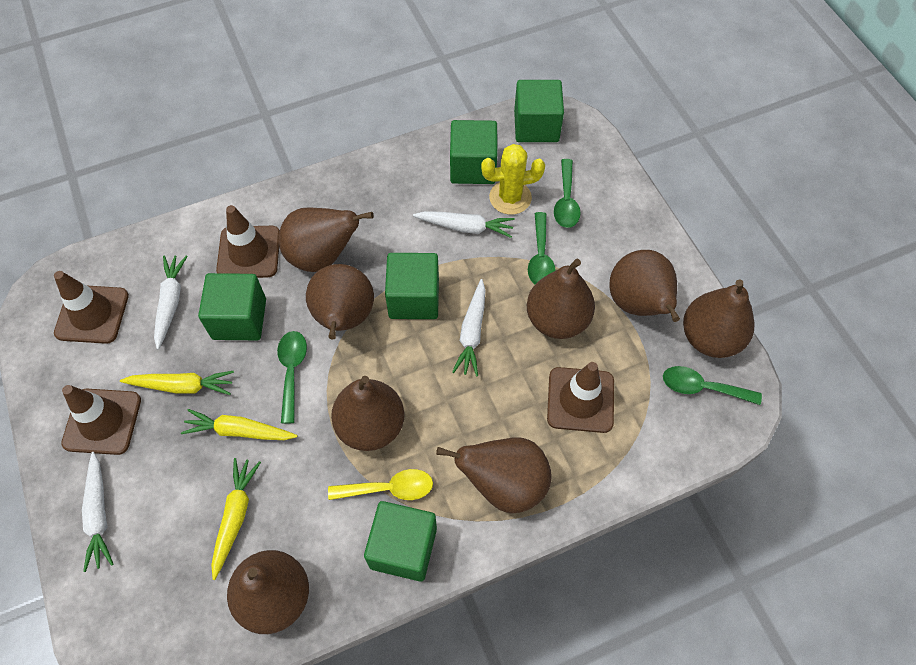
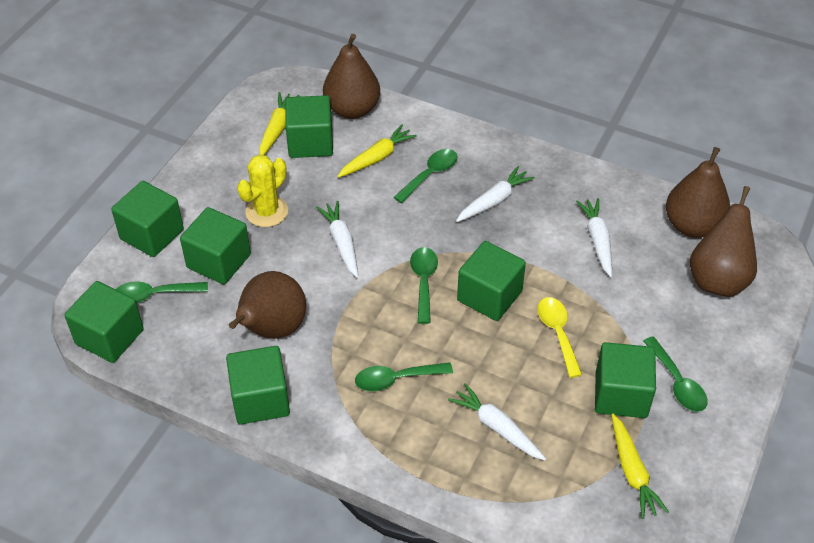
brown pear: 8 -> 4
brown traffic cone: 4 -> 0
green cube: 5 -> 7
green spoon: 4 -> 5

